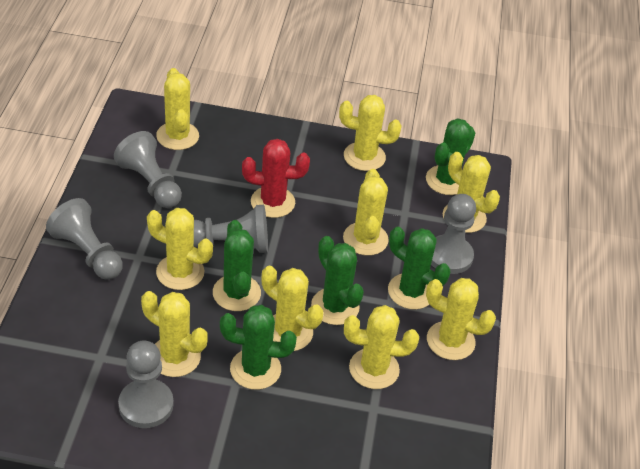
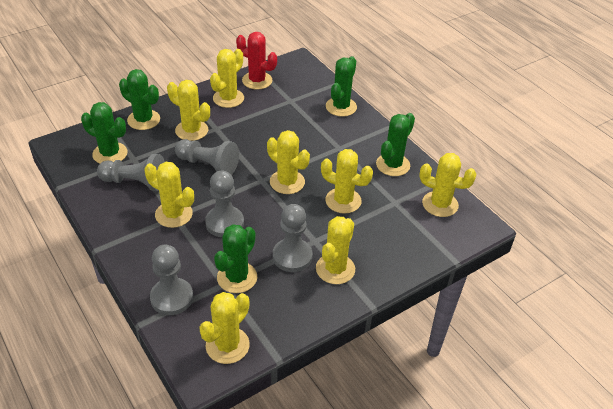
yellow cactus: 9 -> 8

